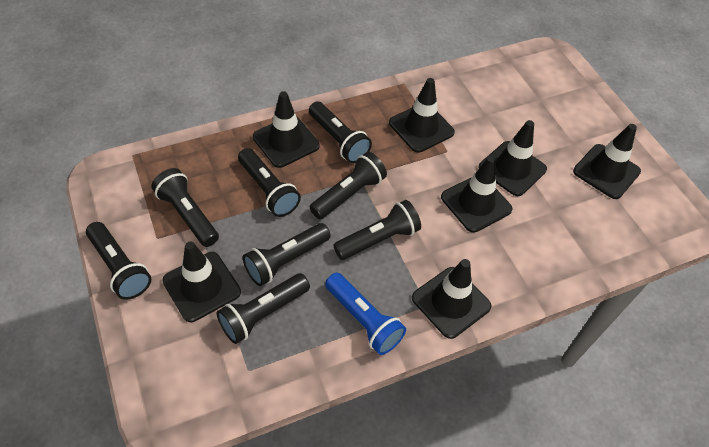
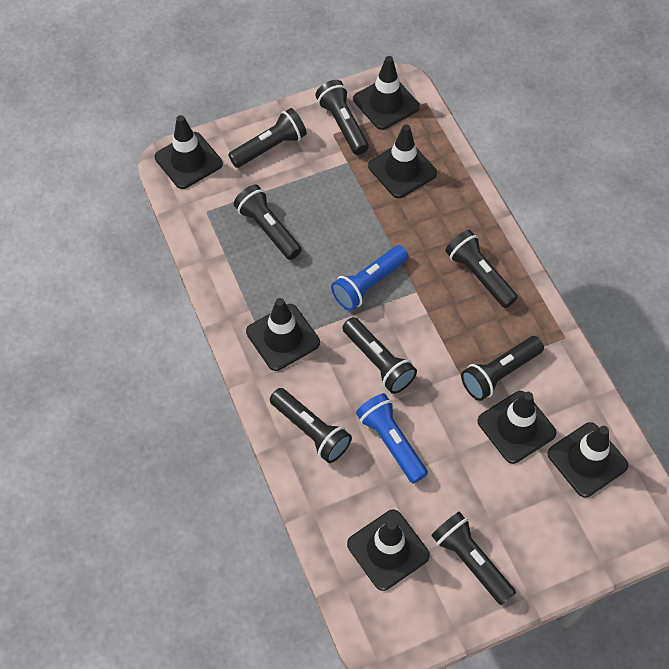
blue flashlight: 1 -> 2

